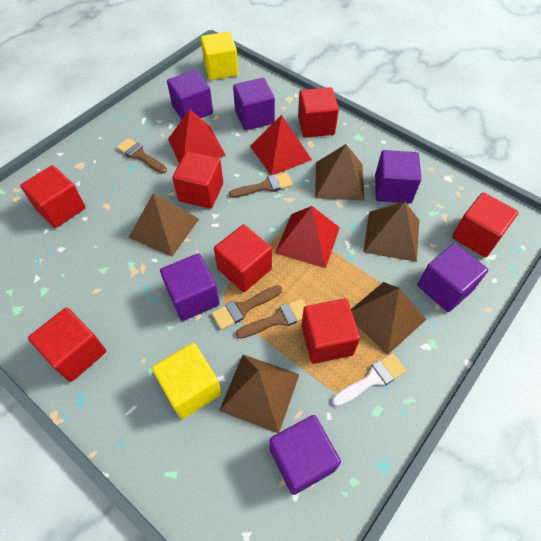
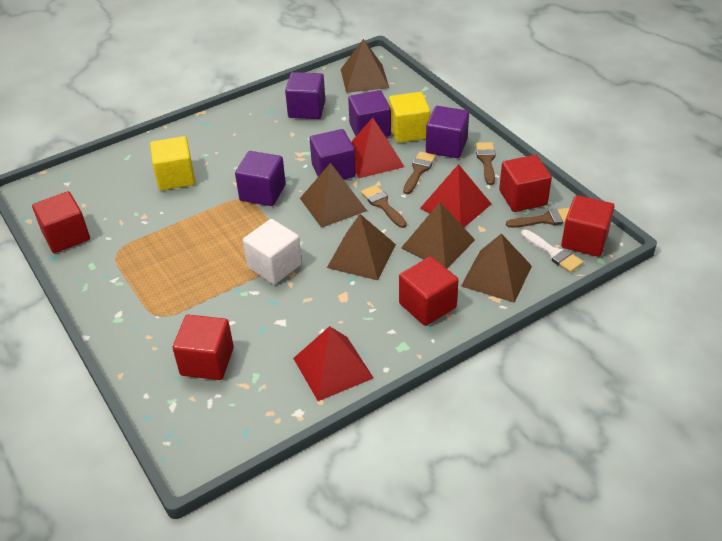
purple cube: 6 -> 5
red cube: 7 -> 5
white cube: 0 -> 1

